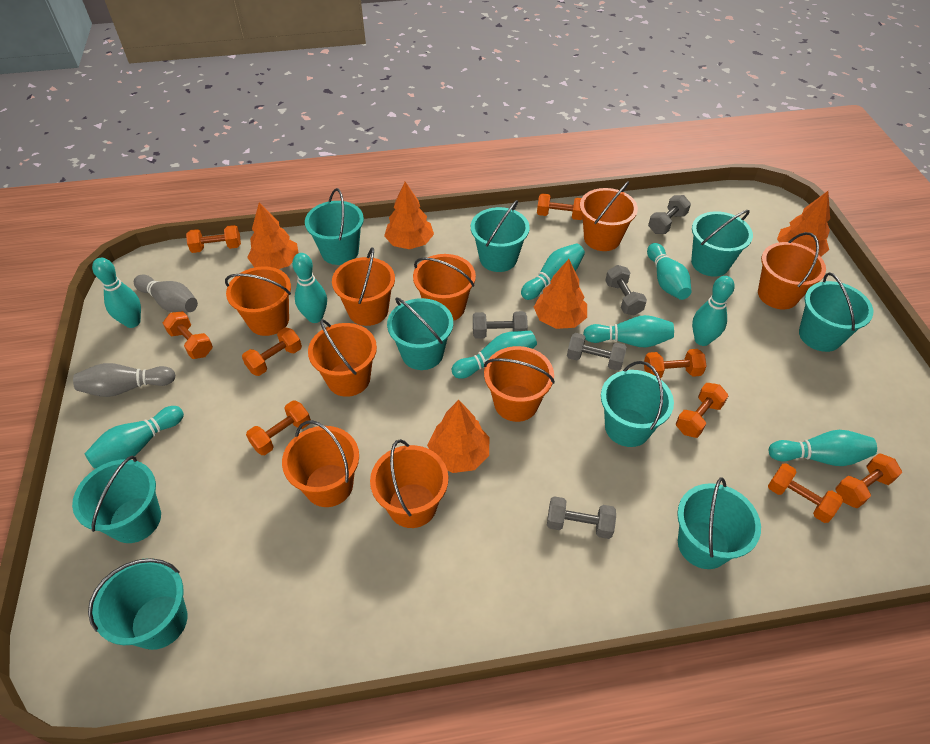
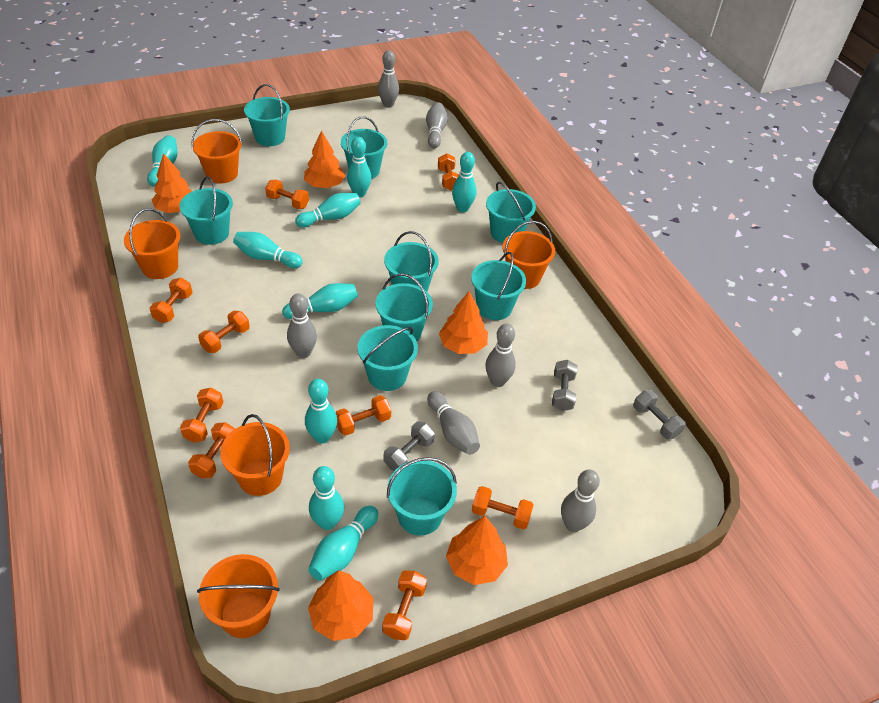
grey bowling pin: 2 -> 6
grey dumbbell: 5 -> 3
orange bucket: 9 -> 5

